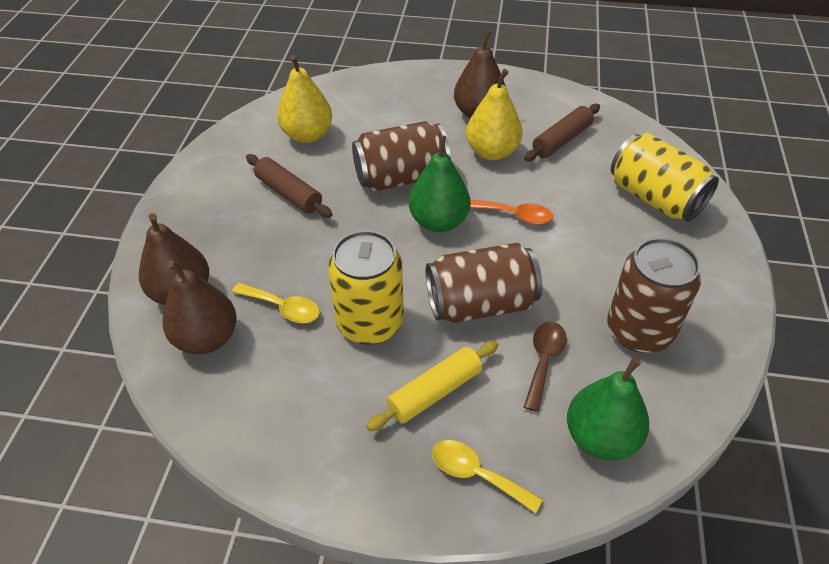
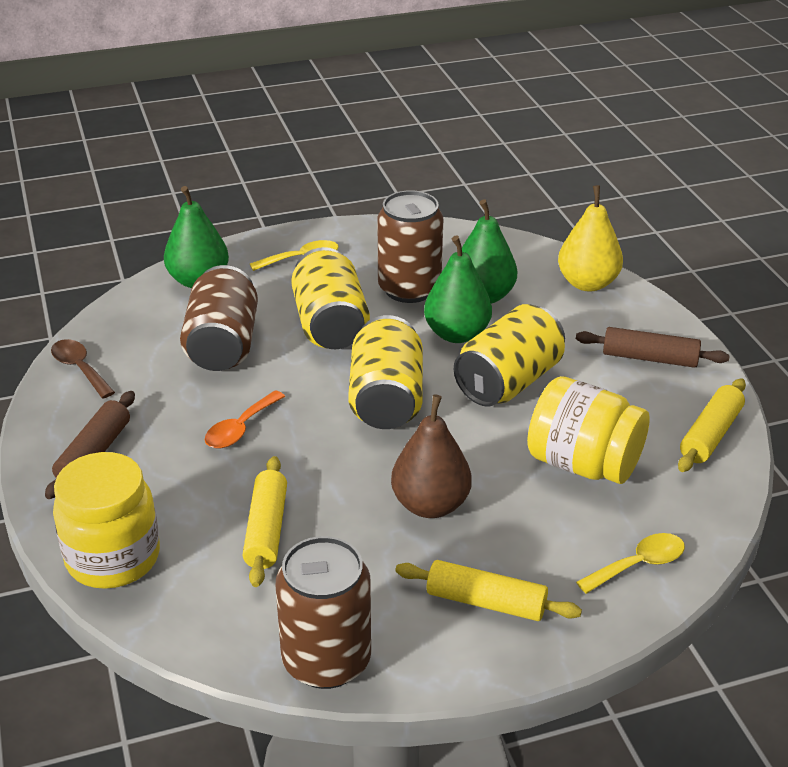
brown pear: 3 -> 1
green pear: 2 -> 3
yellow can: 2 -> 3
yellow jar: 0 -> 2
yellow pear: 2 -> 1
yellow rolling pin: 1 -> 3

